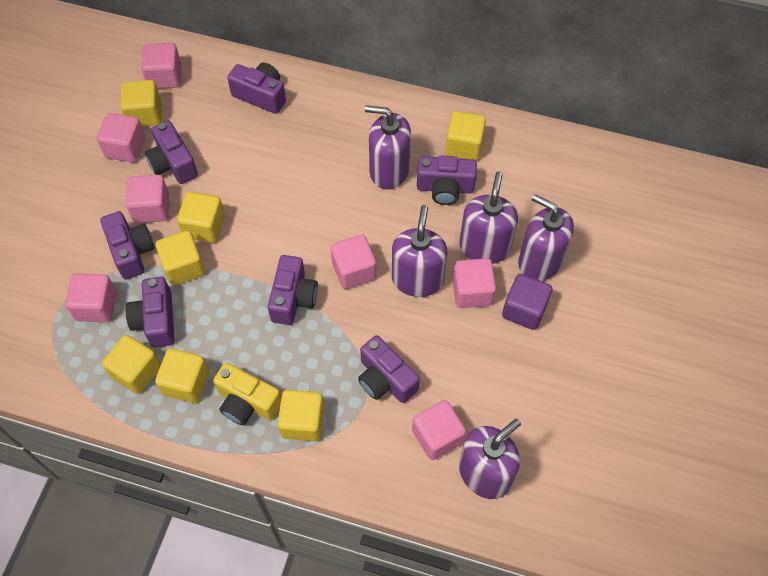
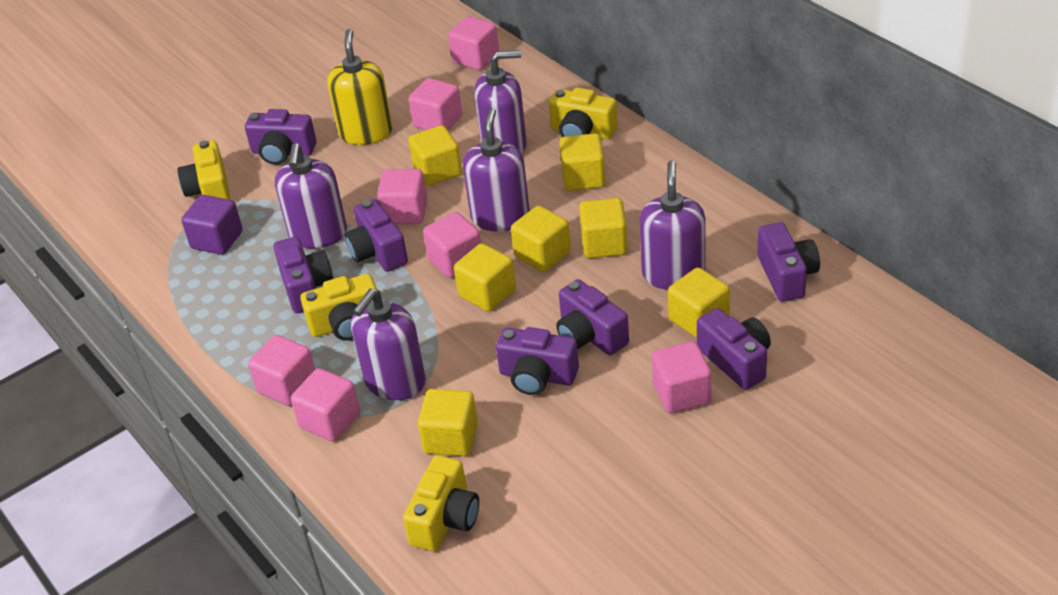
yellow camera: 1 -> 4
yellow soap dispenser: 0 -> 1

